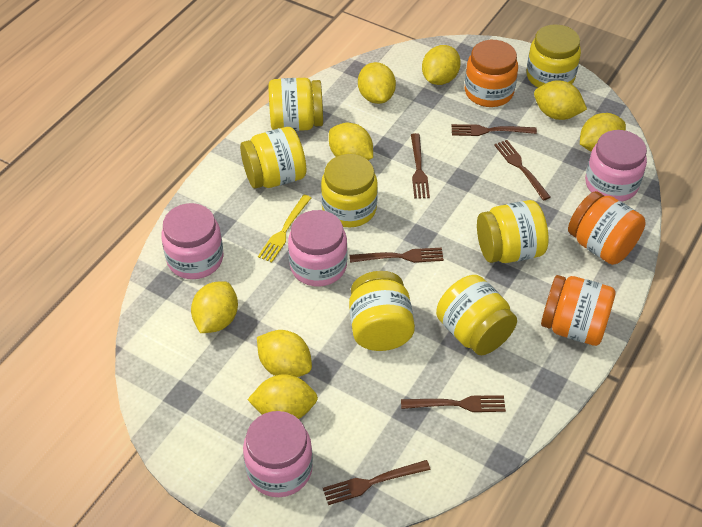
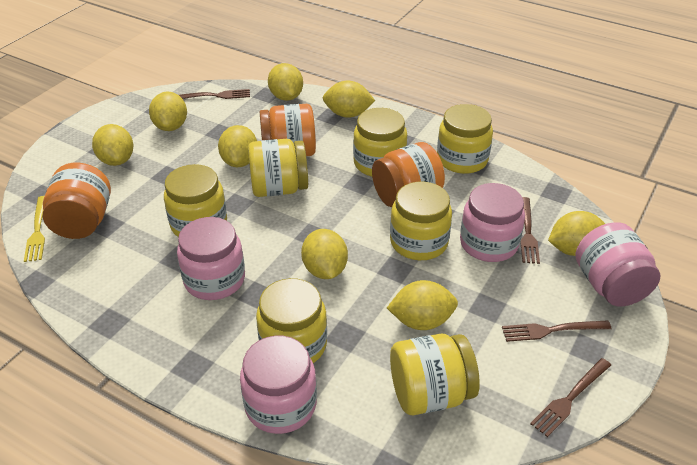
brown fork: 6 -> 4

